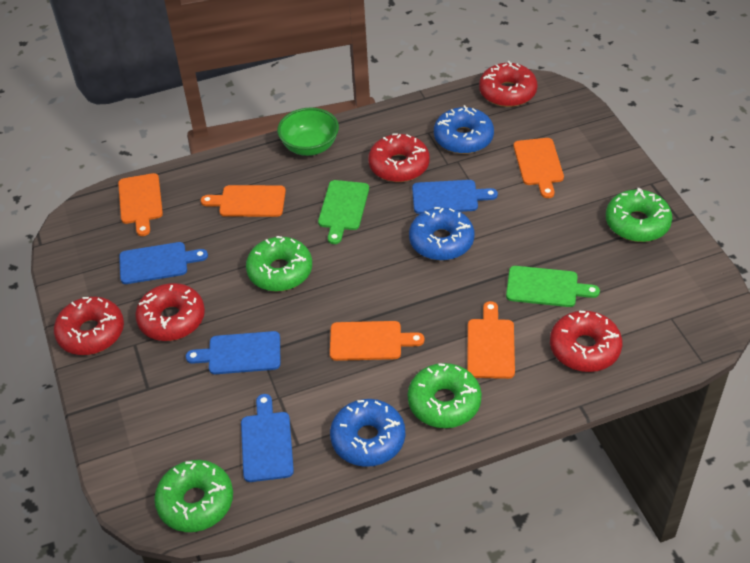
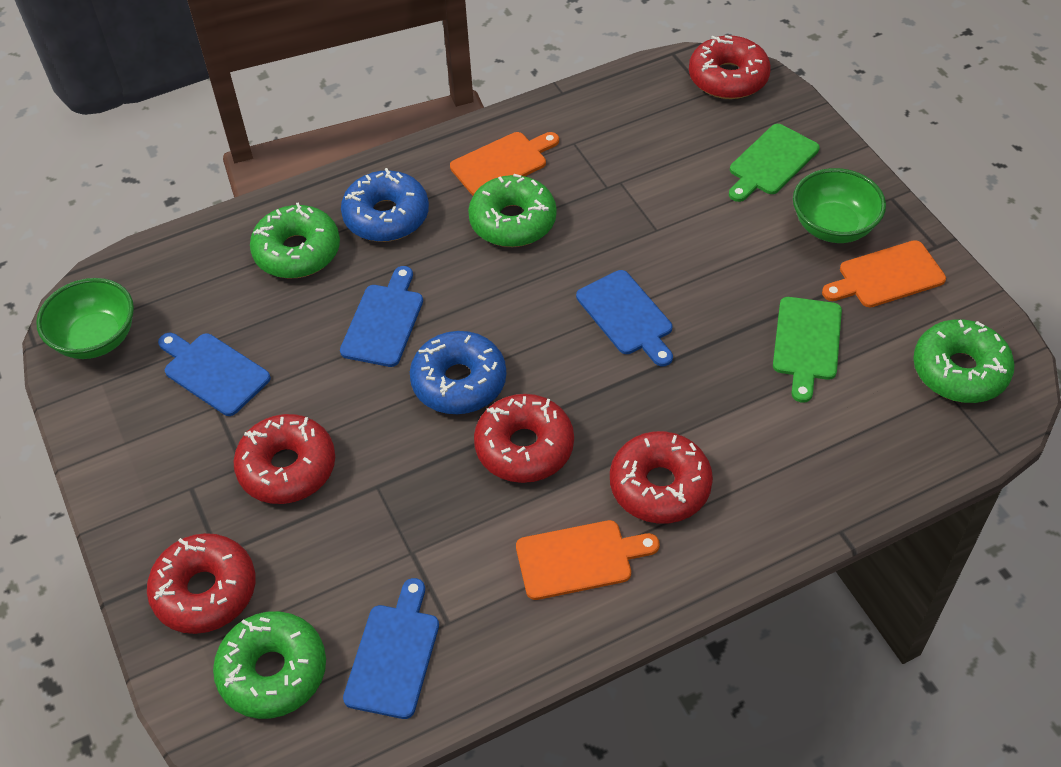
blue donut: 3 -> 2
green bowl: 1 -> 2
orange cutting board: 5 -> 3

